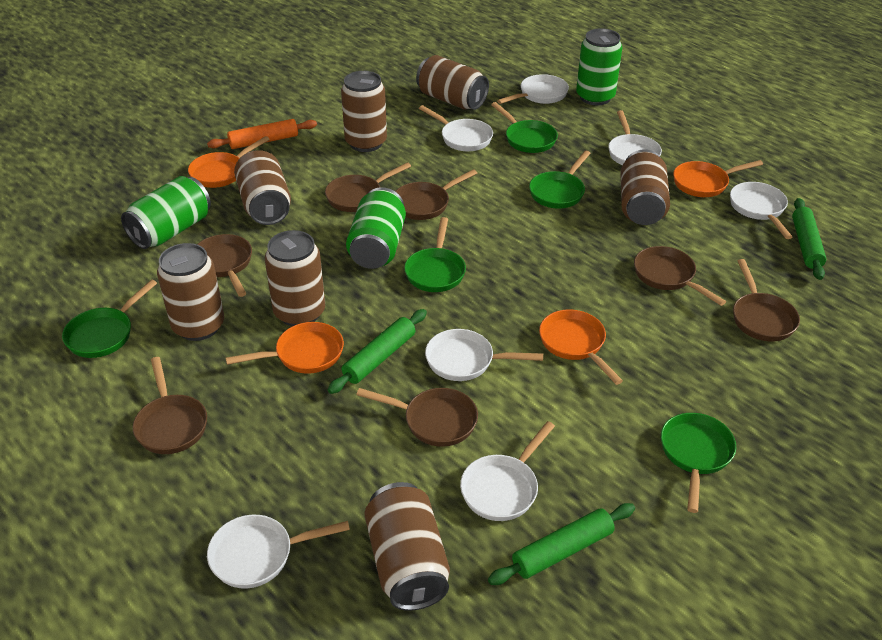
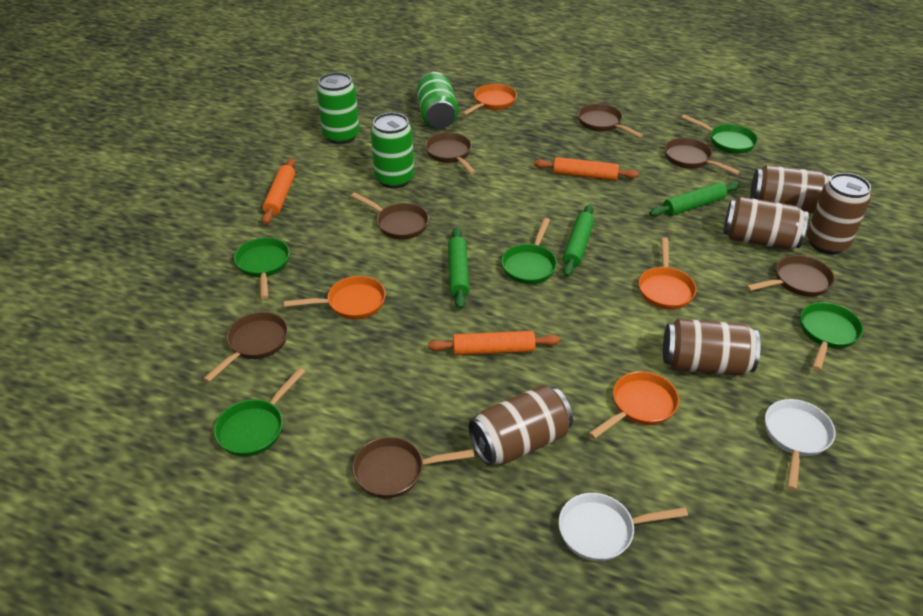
brown can: 7 -> 5
orange rolling pin: 1 -> 3
white pan: 7 -> 2

